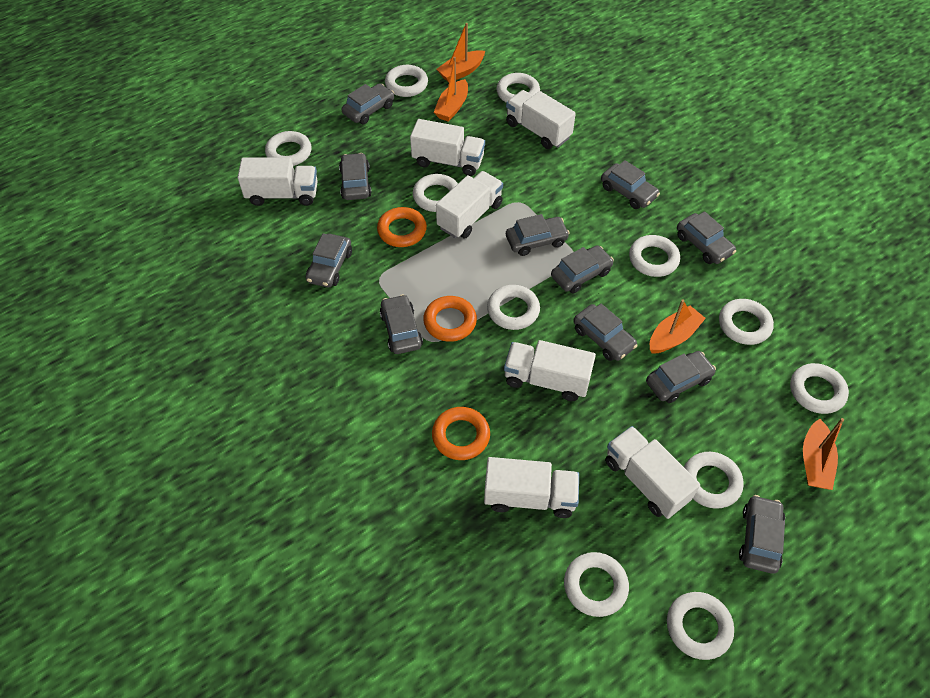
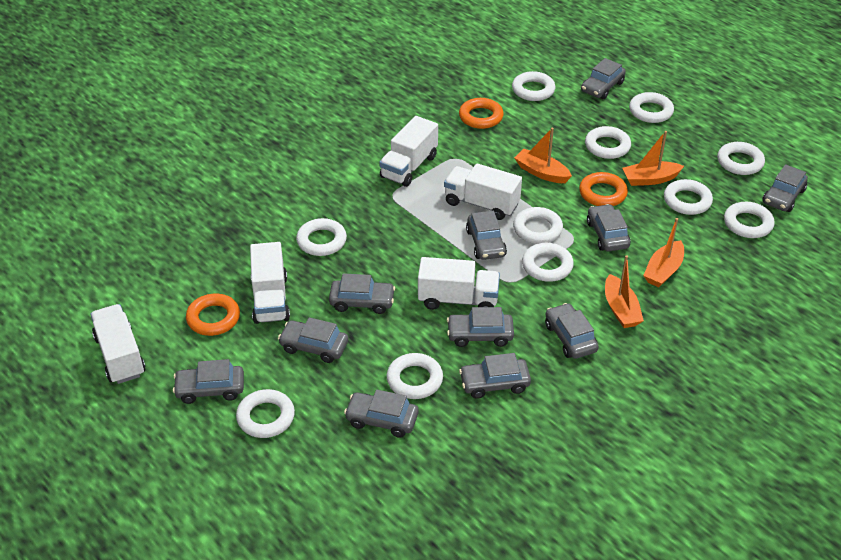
white truck: 7 -> 5

